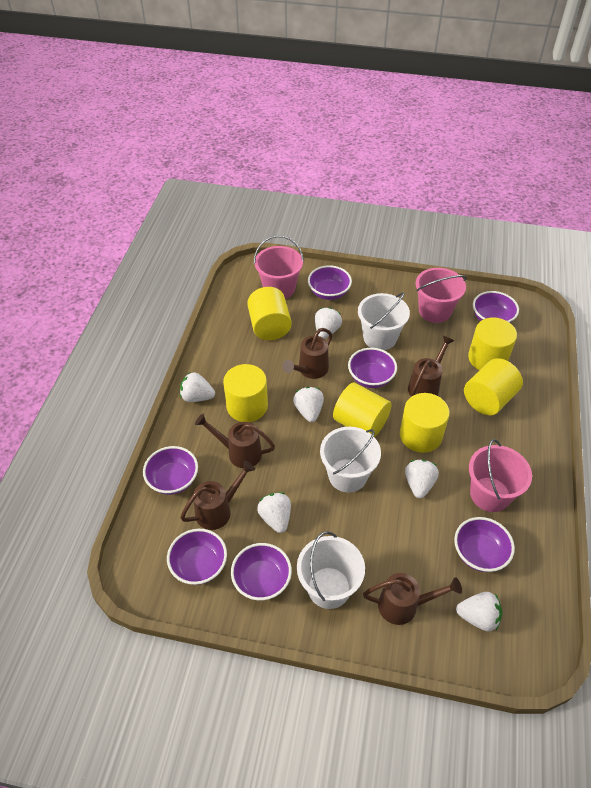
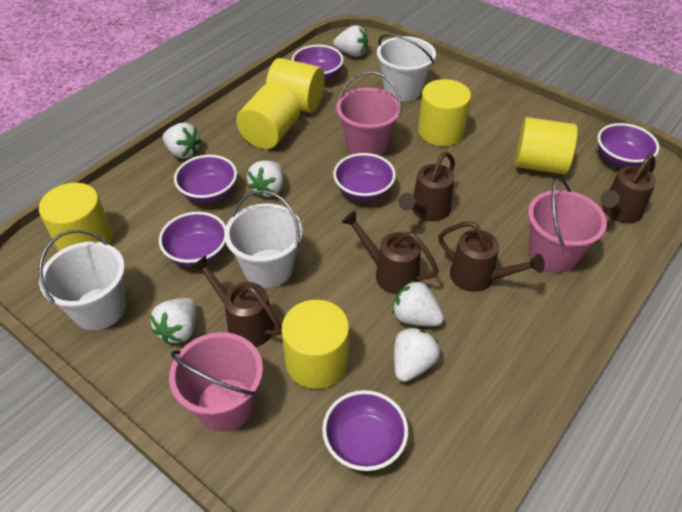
purple bowl: 7 -> 6

